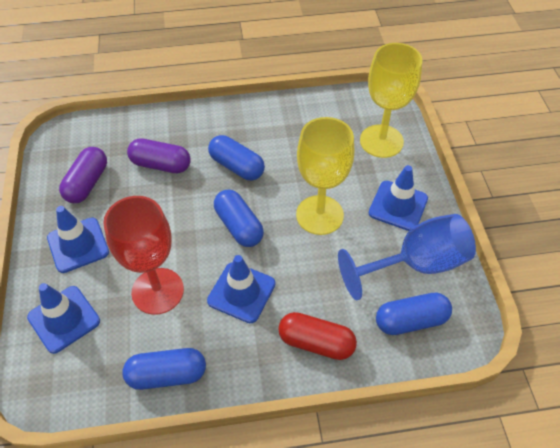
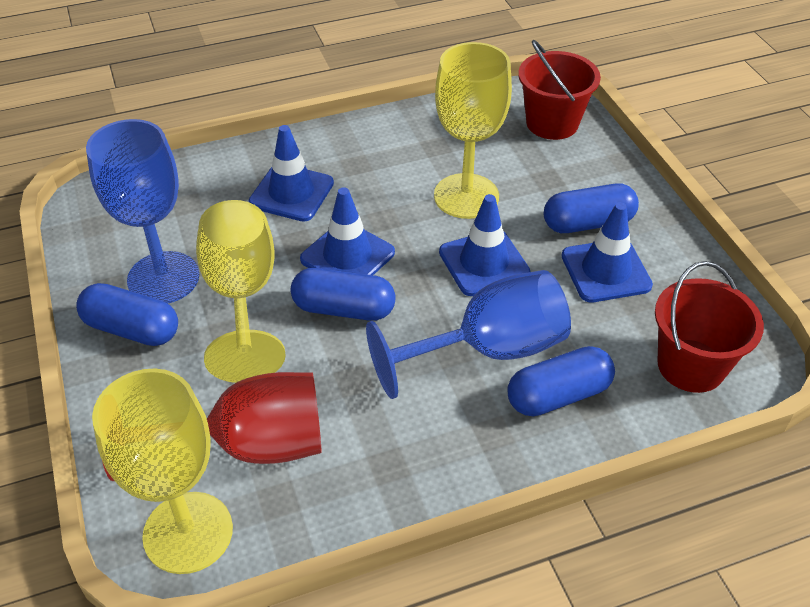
blue goblet: 1 -> 2
purple capsule: 2 -> 0
red bucket: 0 -> 2
red capsule: 1 -> 0
yellow goblet: 2 -> 3

